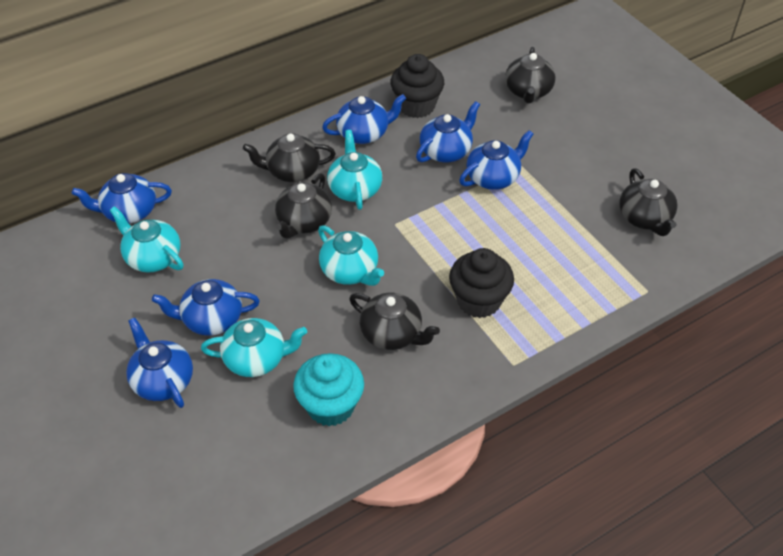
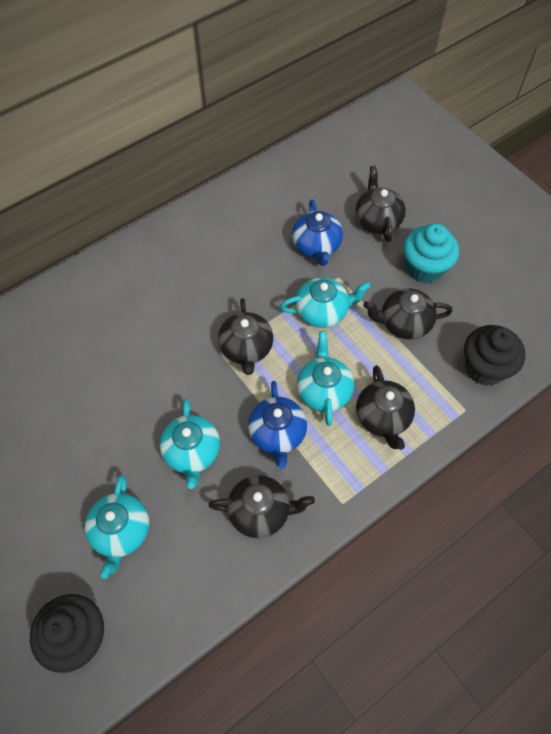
blue teapot: 6 -> 2

